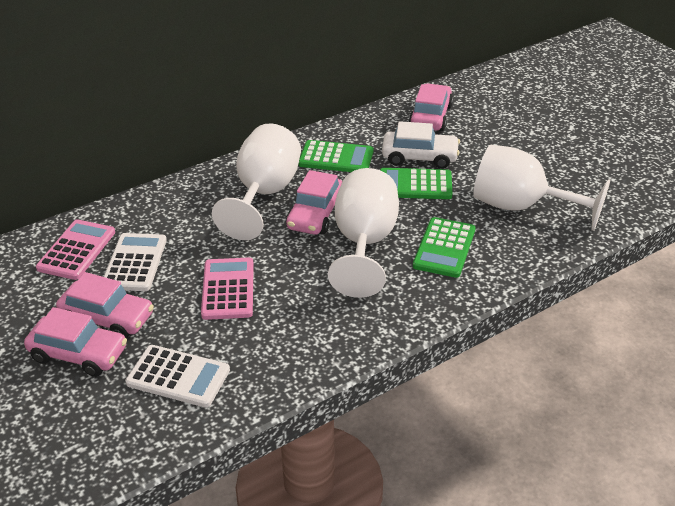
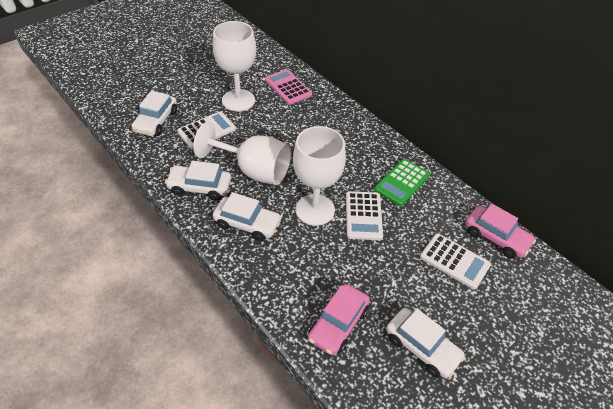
green calculator: 3 -> 1
pink calculator: 2 -> 1
pink car: 4 -> 2
white calculator: 2 -> 3
white car: 1 -> 4

